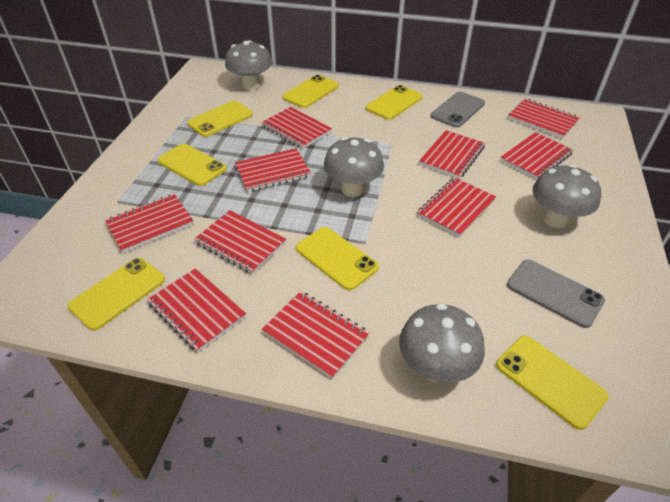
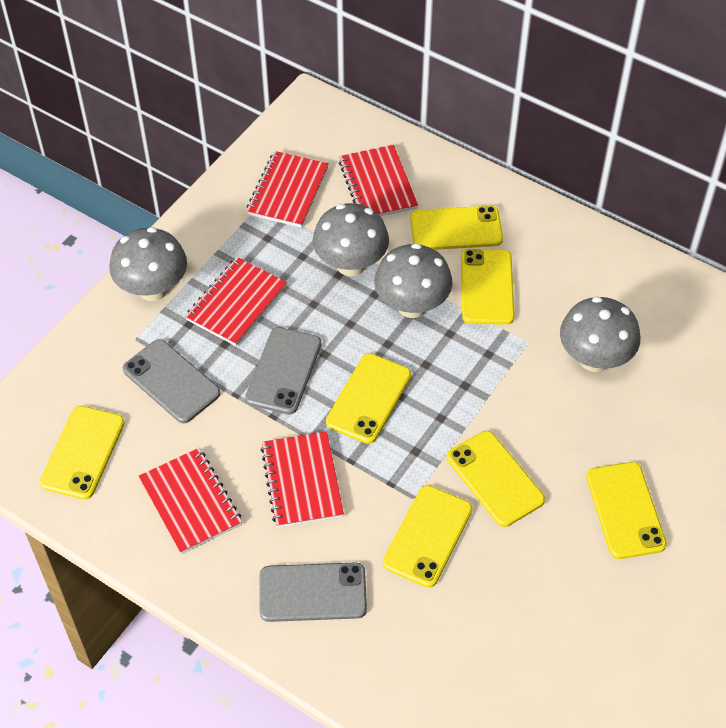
grey phone: 2 -> 3
red notebook: 10 -> 5

